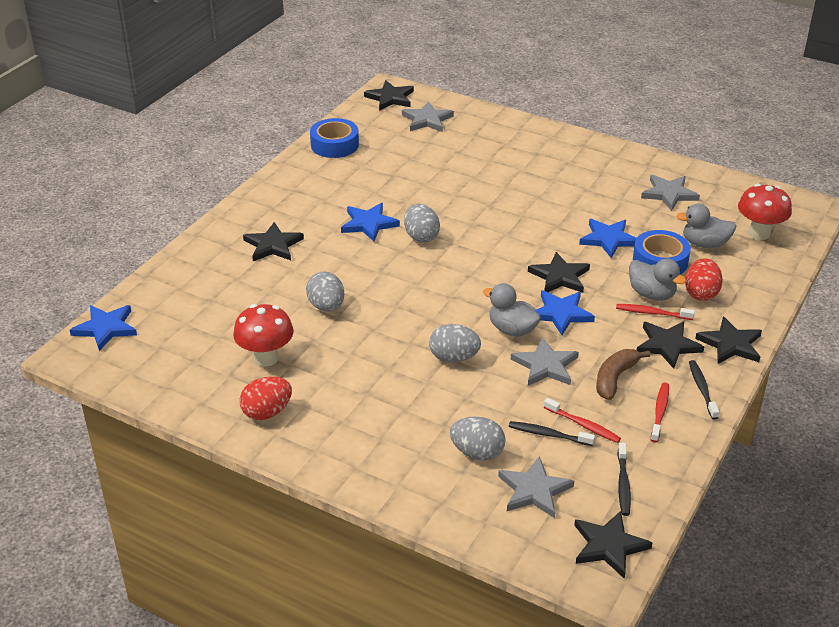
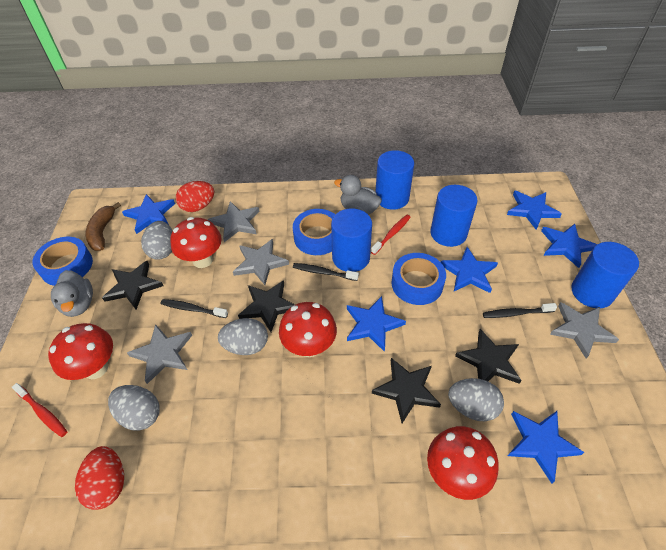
black star: 6 -> 4
blue cylinder: 0 -> 4
blue star: 4 -> 6
blue tape: 2 -> 3
grey duck: 3 -> 2
red mushroom: 2 -> 4
red toothbrush: 3 -> 2

